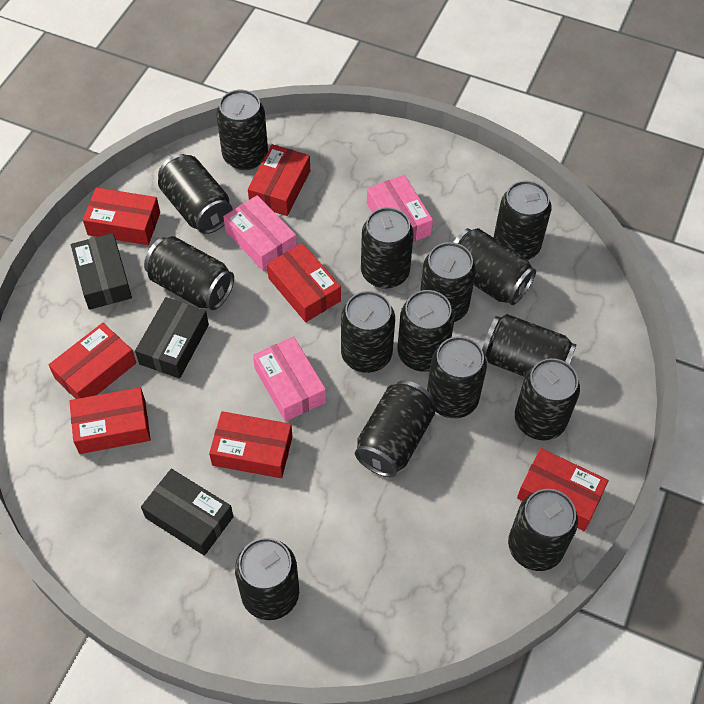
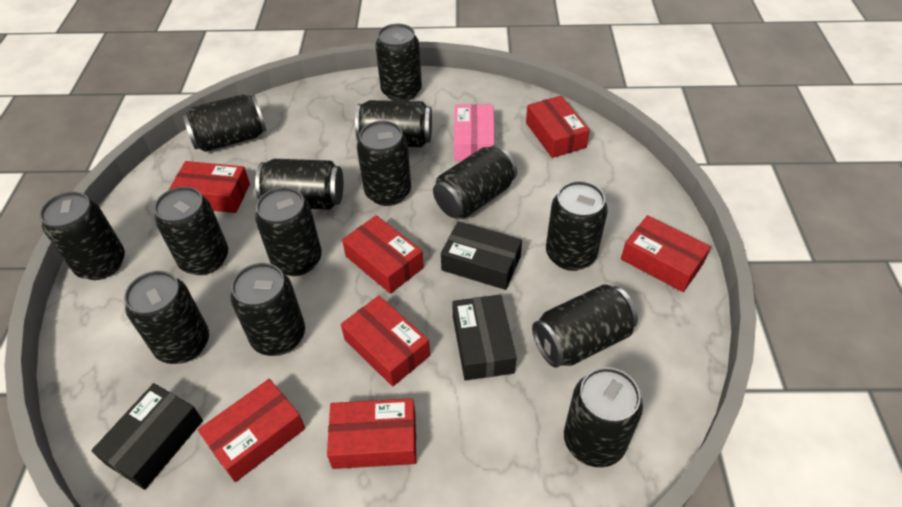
black can: 15 -> 14
pink box: 3 -> 1

